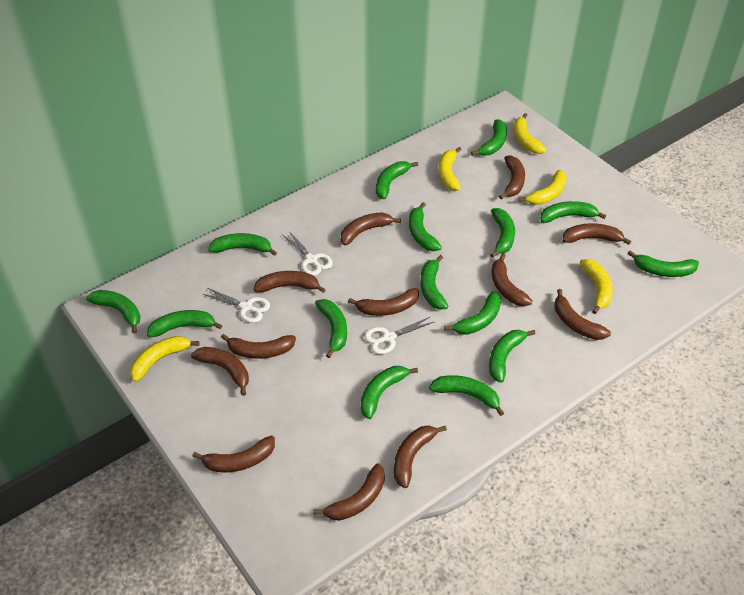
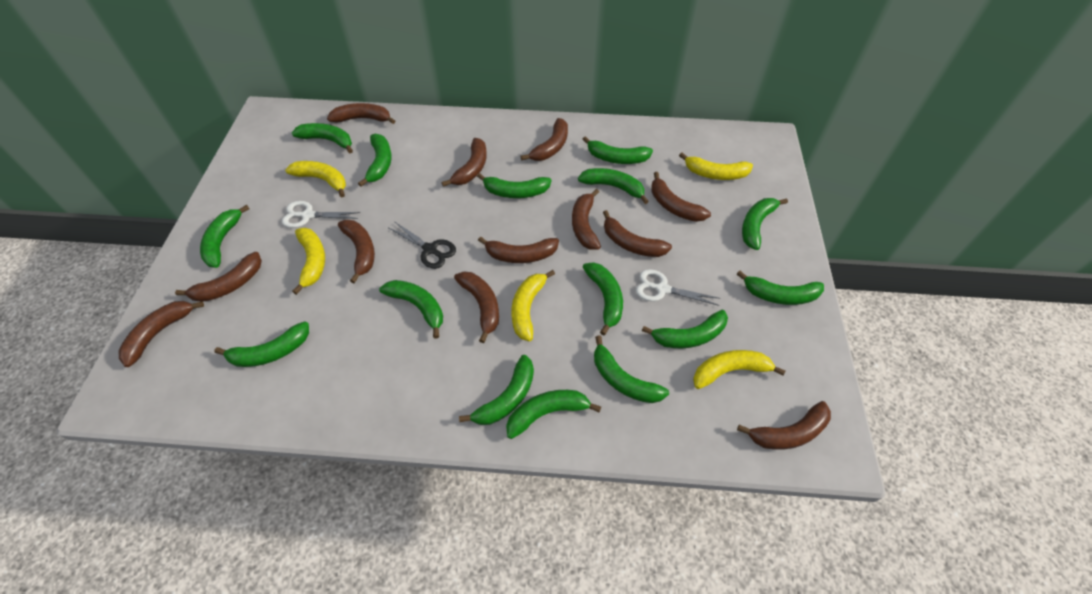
black scissors: 0 -> 1
white scissors: 3 -> 2

